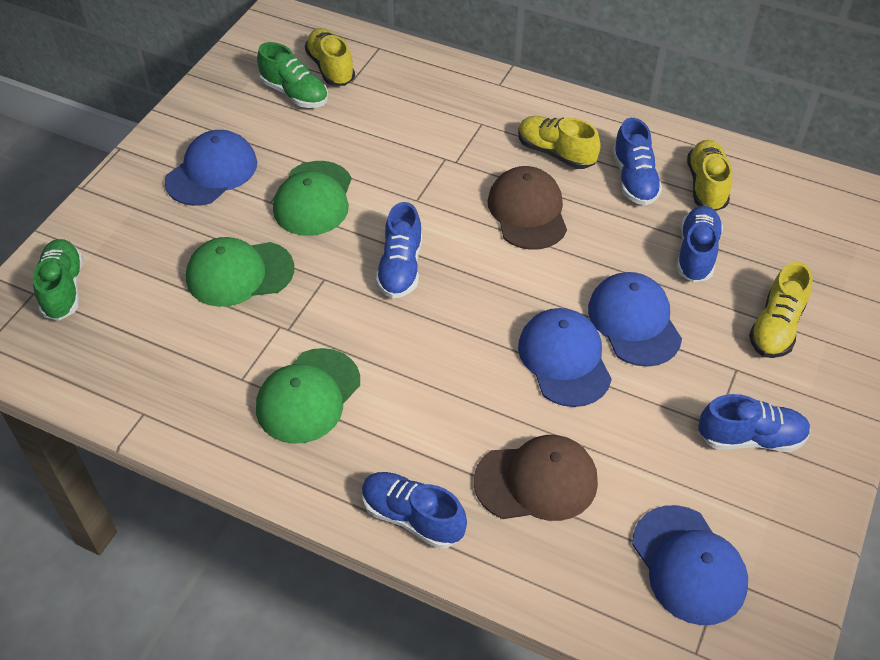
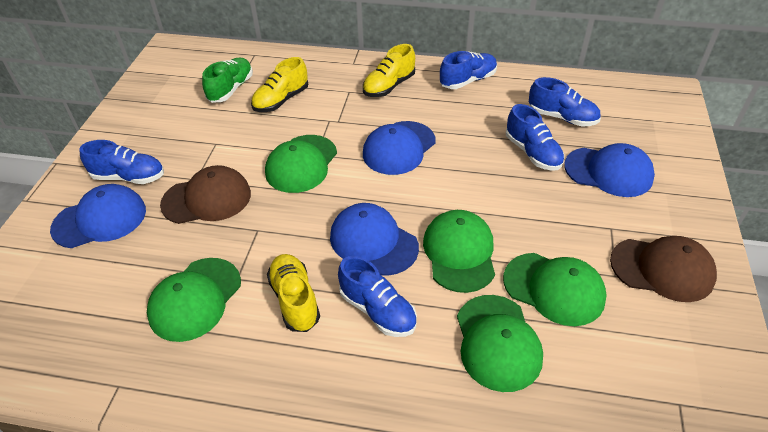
green cap: 3 -> 5
green shoe: 2 -> 1
yellow shoe: 4 -> 3

